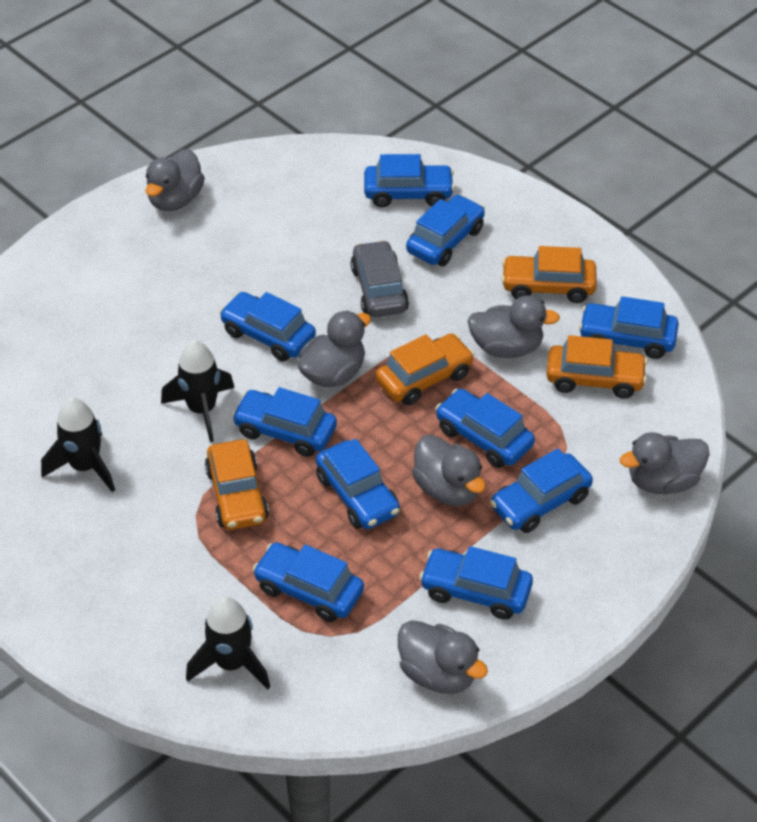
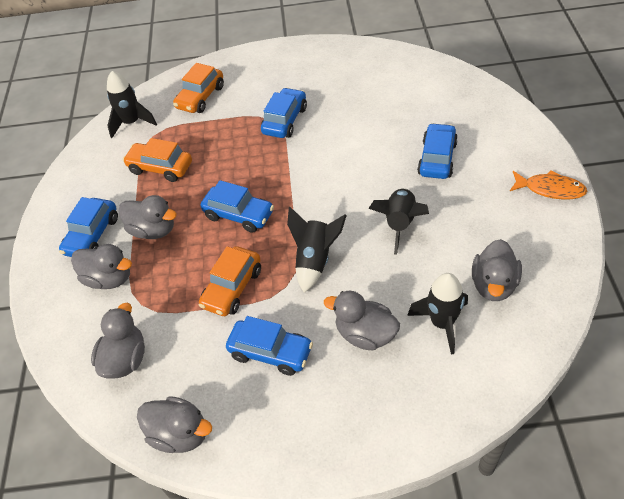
black rocket: 3 -> 4
blue car: 10 -> 5
grey car: 1 -> 0
orange car: 4 -> 3
orange fish: 0 -> 1

